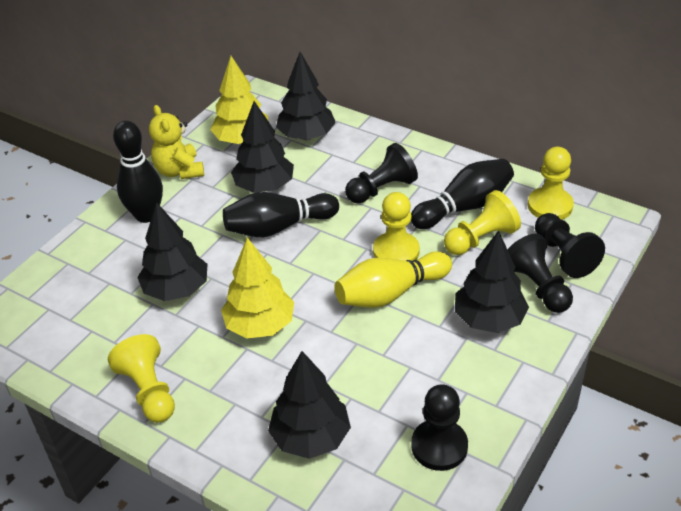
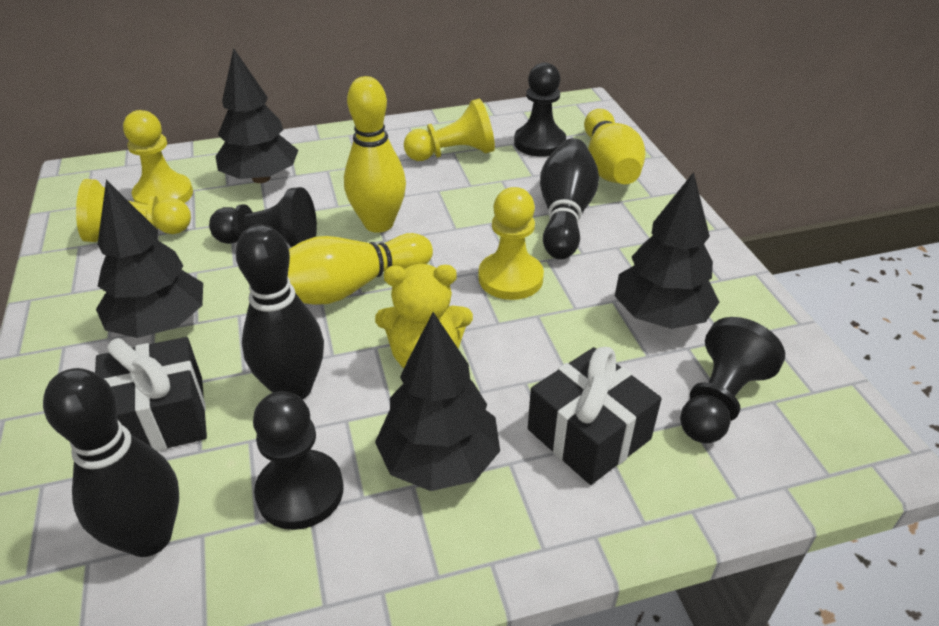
black gift: 0 -> 2
black tree: 5 -> 4
yellow bowling pin: 1 -> 3
yellow tree: 2 -> 0

